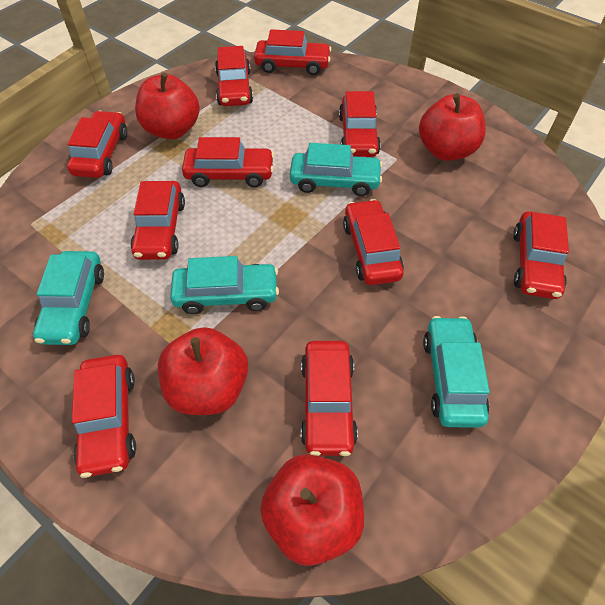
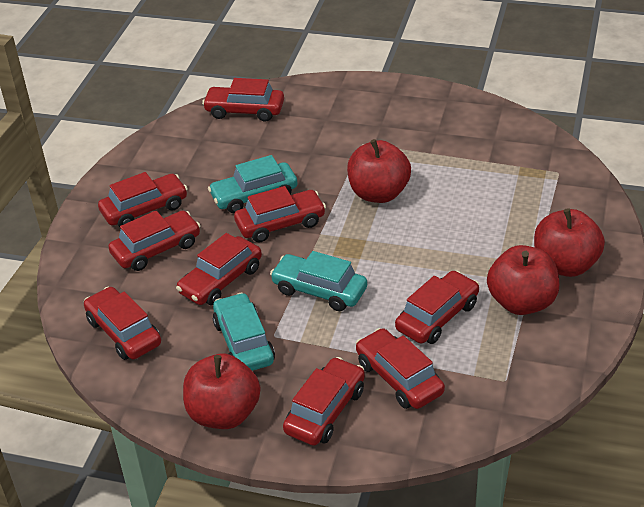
red car: 10 -> 9
turquoise car: 4 -> 3

